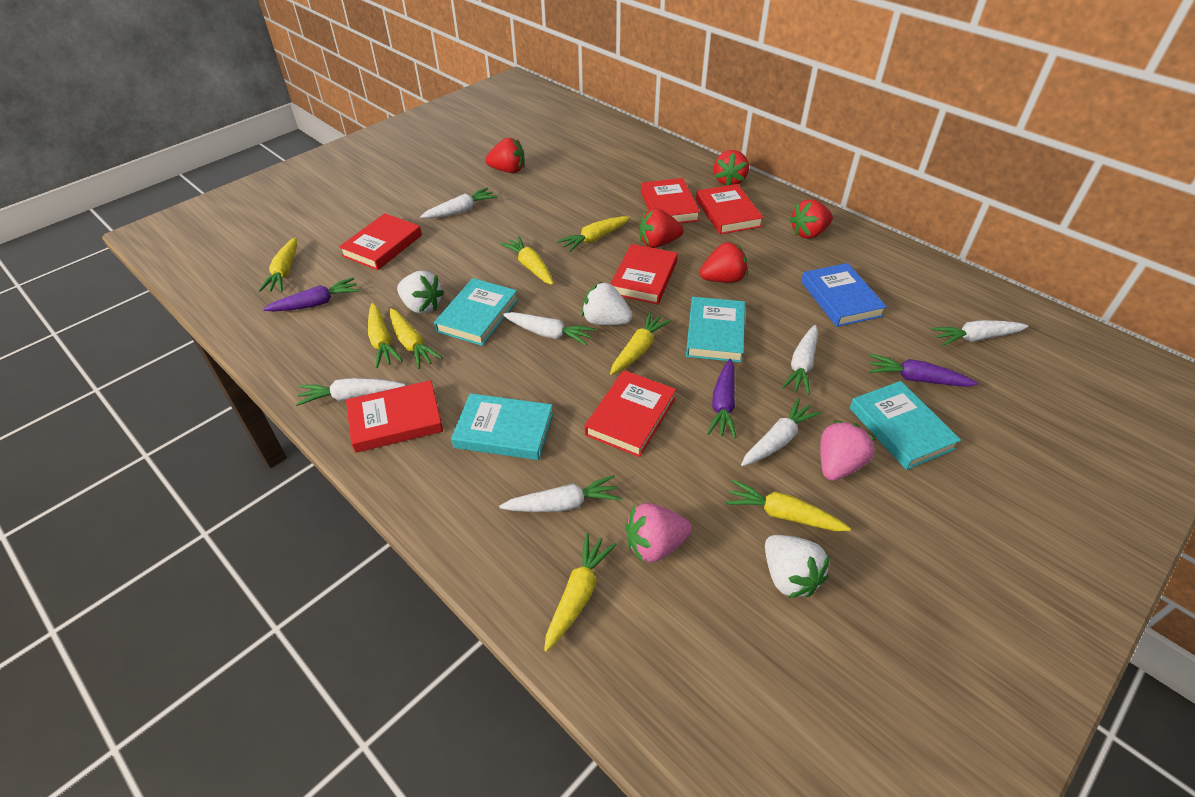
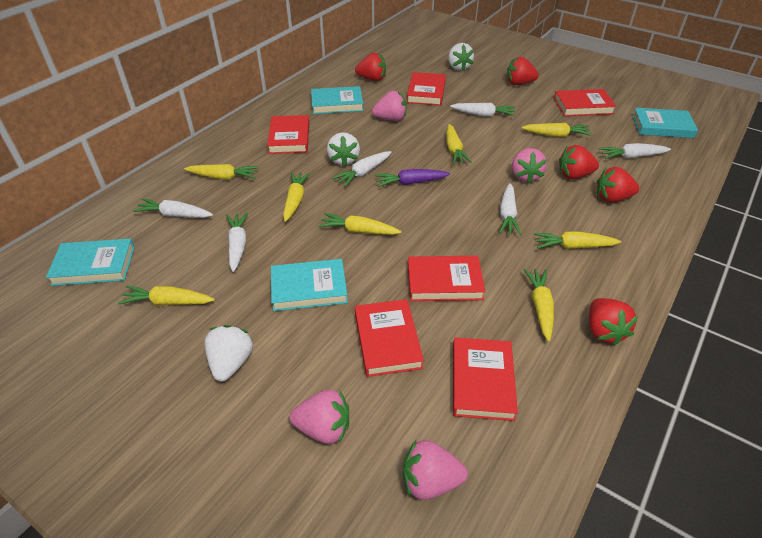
blue book: 1 -> 0
pink strawberry: 2 -> 4
purple carrot: 3 -> 1
white carrot: 7 -> 6

